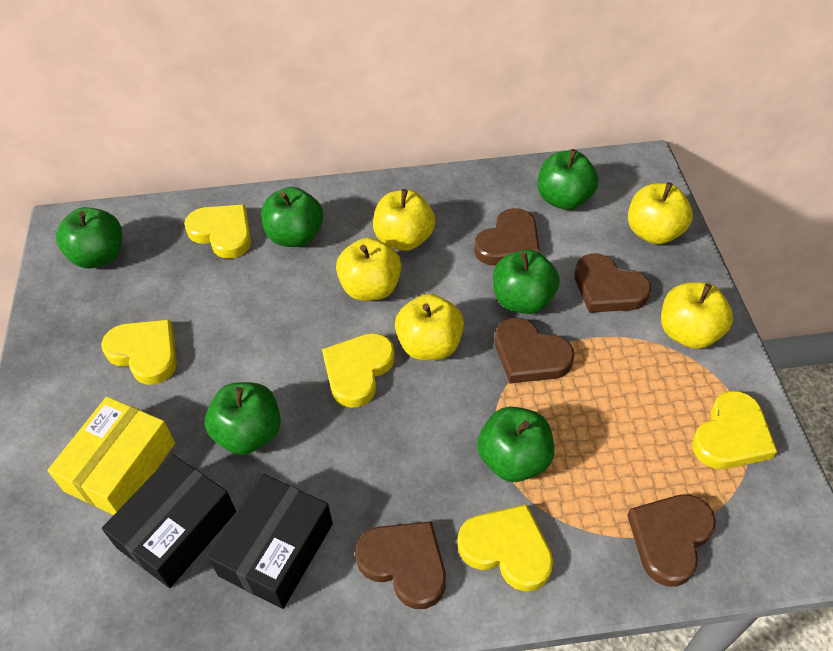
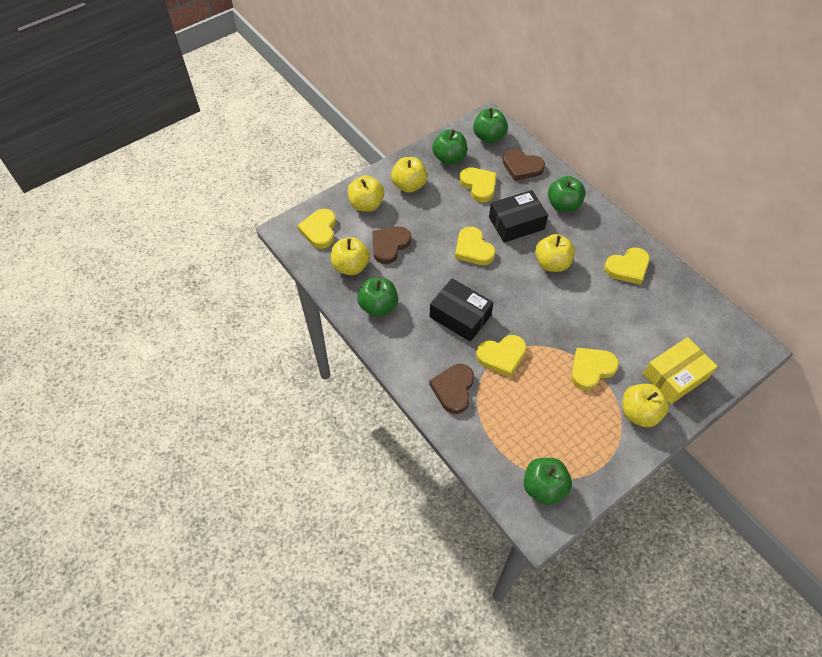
brown heart: 5 -> 3
green apple: 6 -> 5
yellow heart: 5 -> 6

